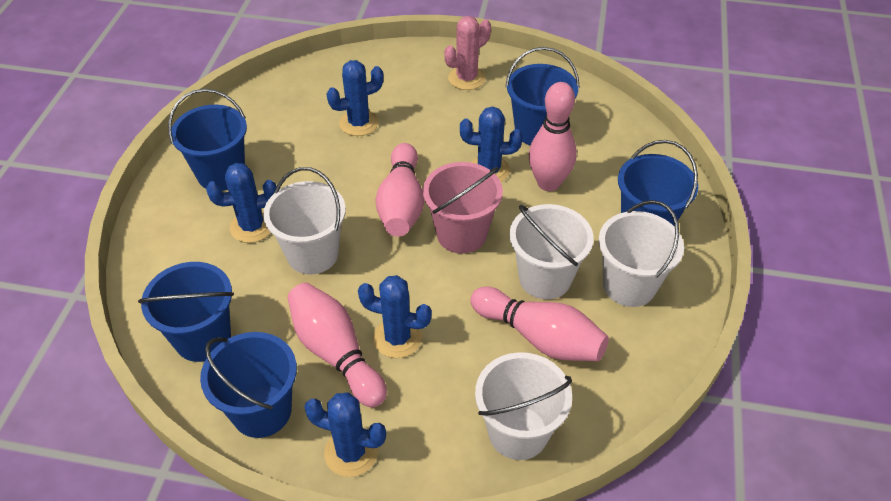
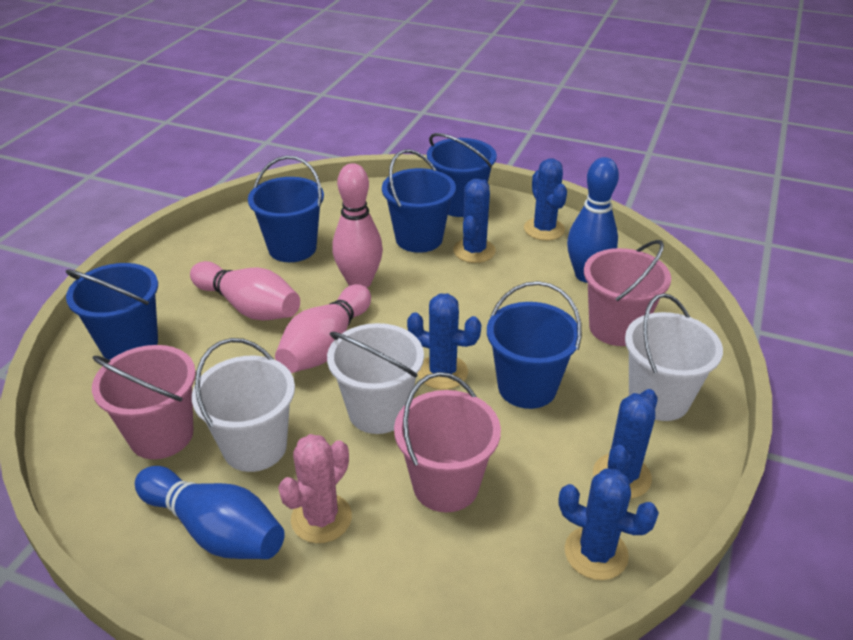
blue bowling pin: 0 -> 2
pink bowling pin: 4 -> 3
pink bucket: 1 -> 3
white bucket: 4 -> 3

